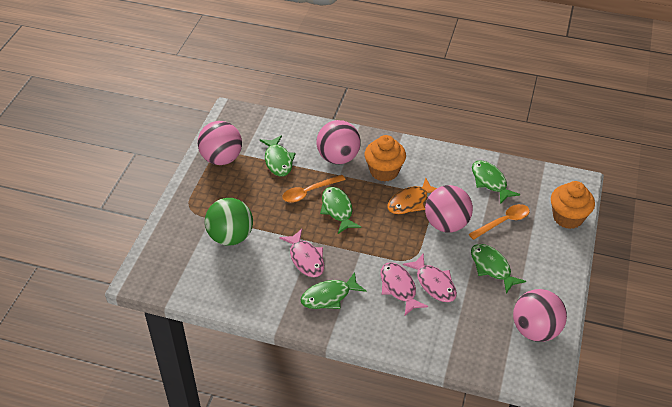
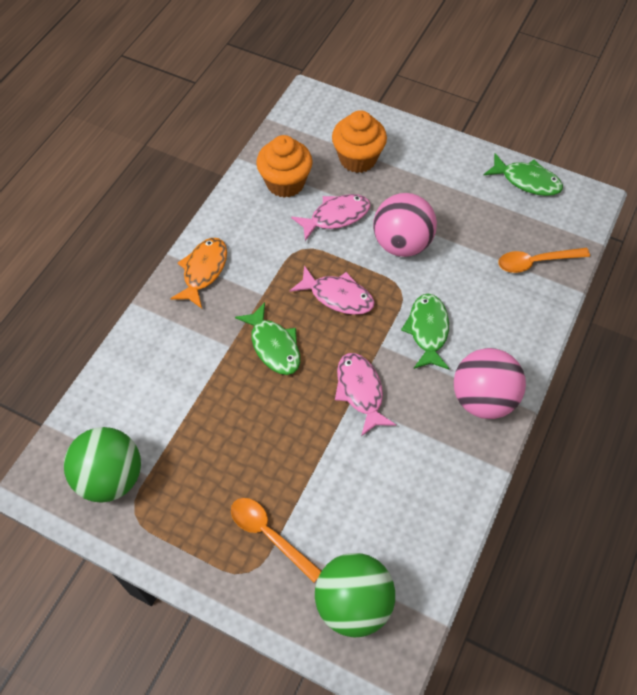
green ball: 1 -> 2
green fish: 5 -> 3
pink ball: 4 -> 2

